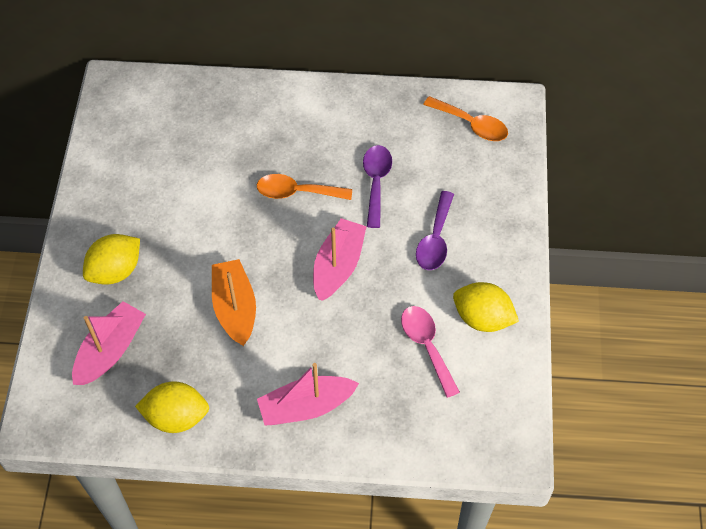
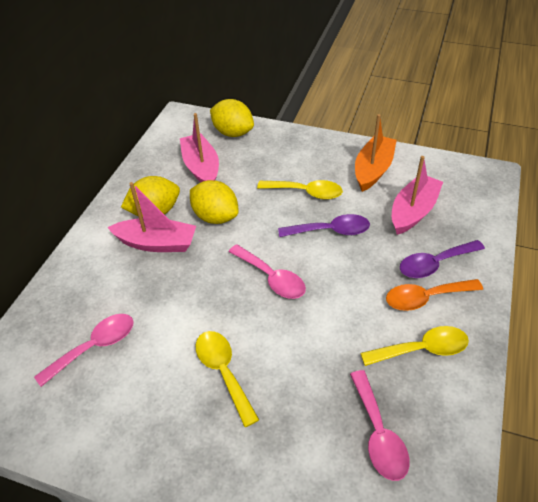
orange spoon: 2 -> 1
pink spoon: 1 -> 3
yellow spoon: 0 -> 3

